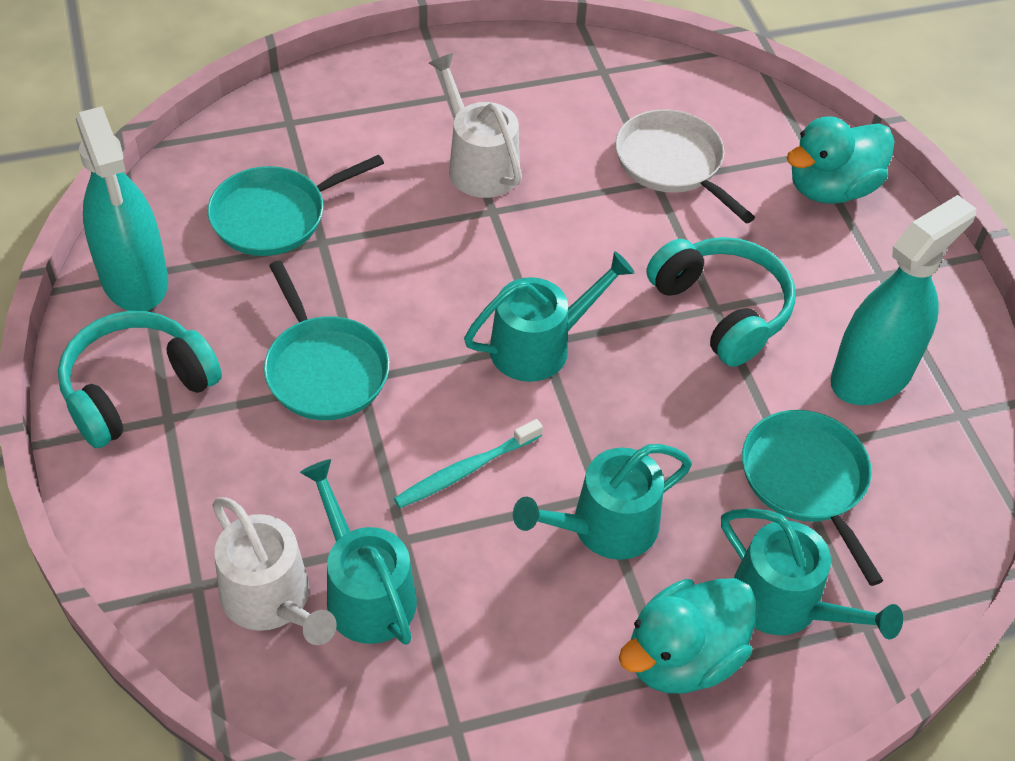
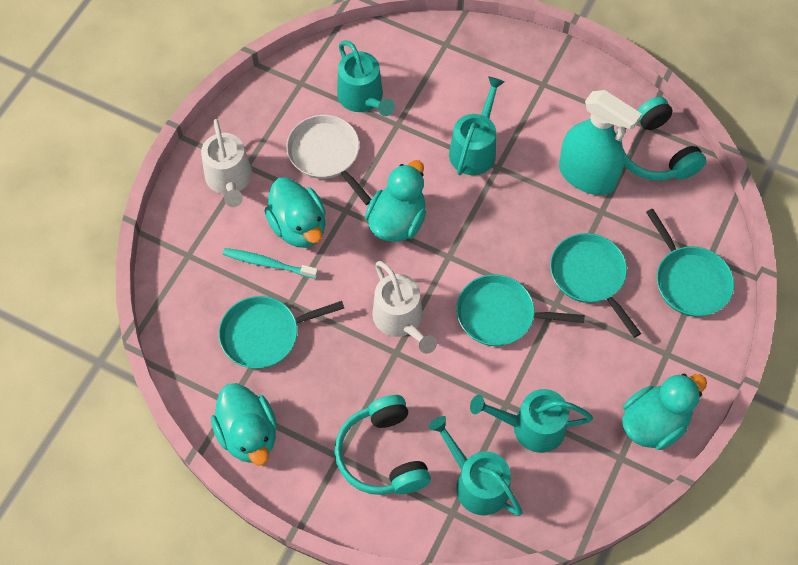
turquoise duck: 2 -> 4
turquoise pan: 3 -> 4
turquoise spray bottle: 2 -> 1

